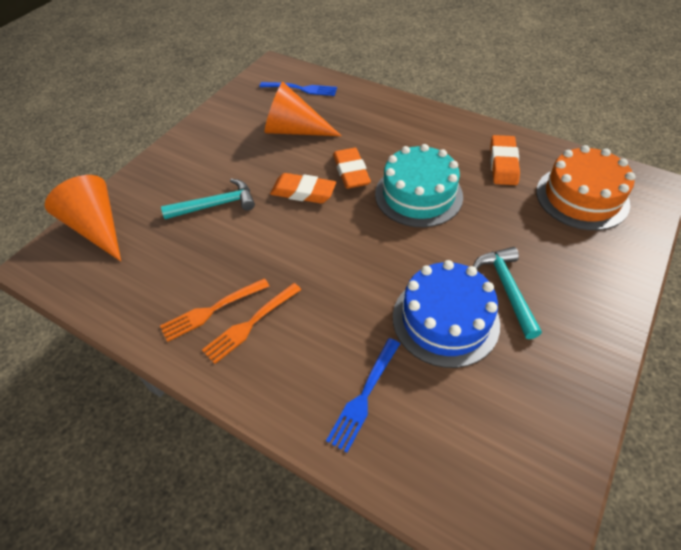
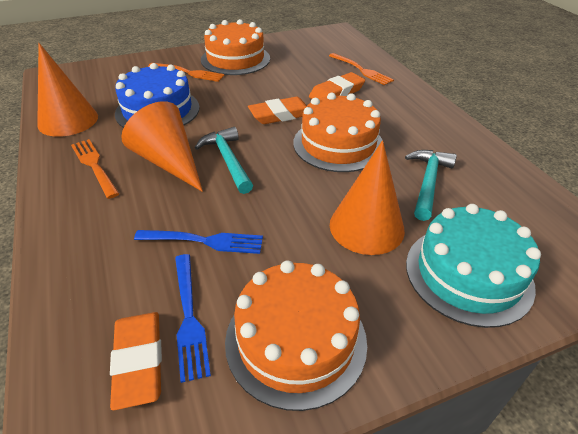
orange cake: 1 -> 3
orange cone: 2 -> 3
orange fork: 2 -> 3

